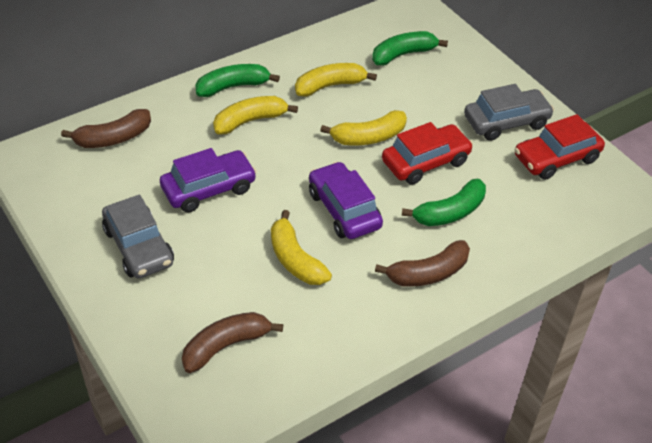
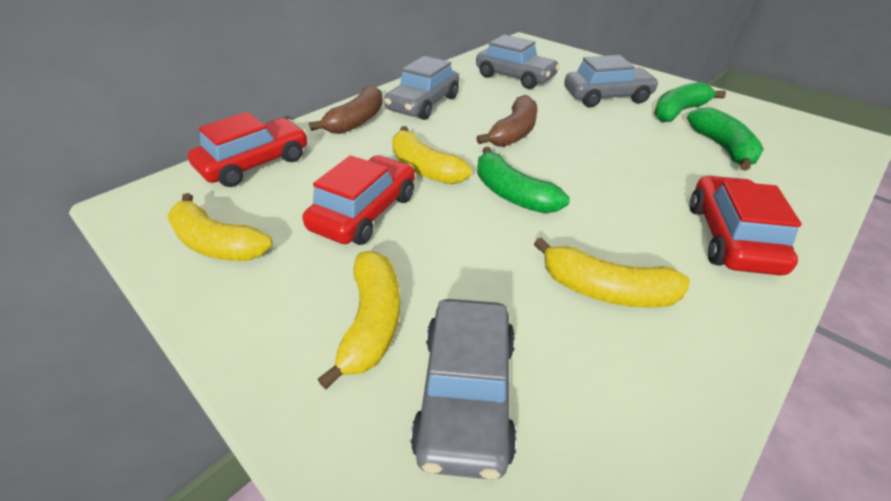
brown banana: 3 -> 2
grey car: 2 -> 4
purple car: 2 -> 0
red car: 2 -> 3

